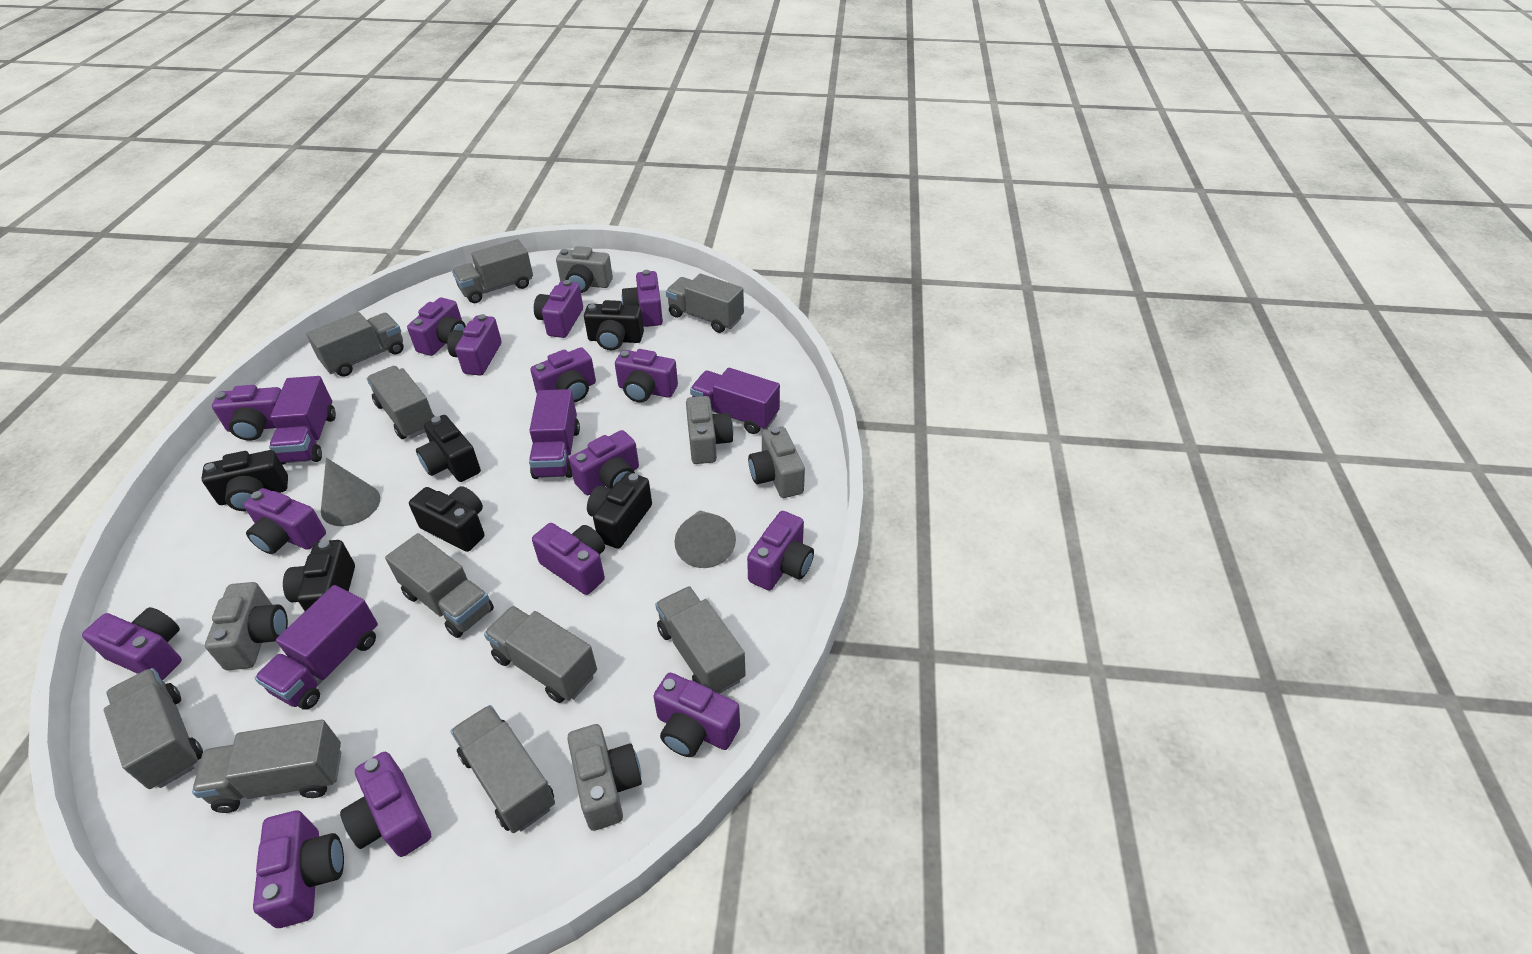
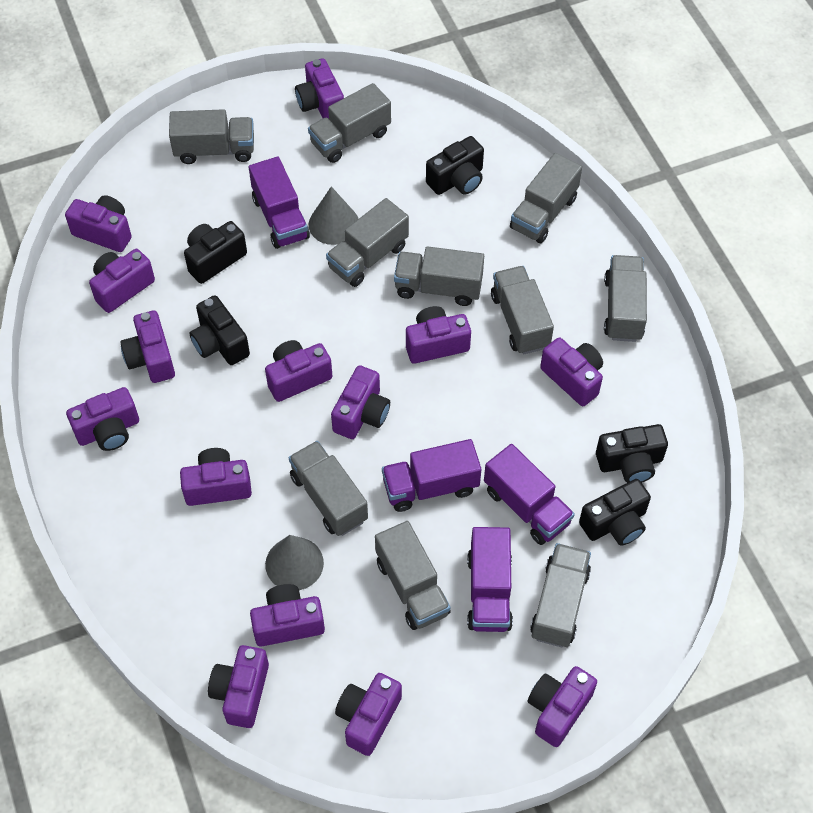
black camera: 6 -> 5
grey camera: 5 -> 0
purple camera: 15 -> 14

